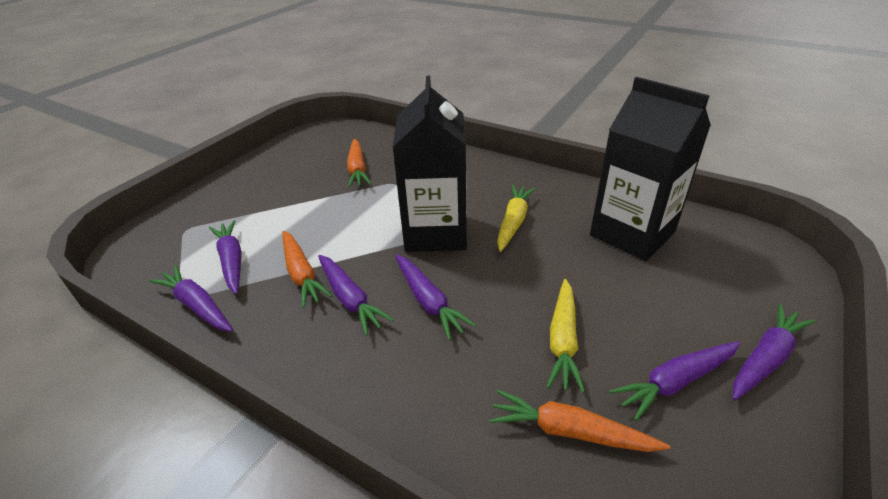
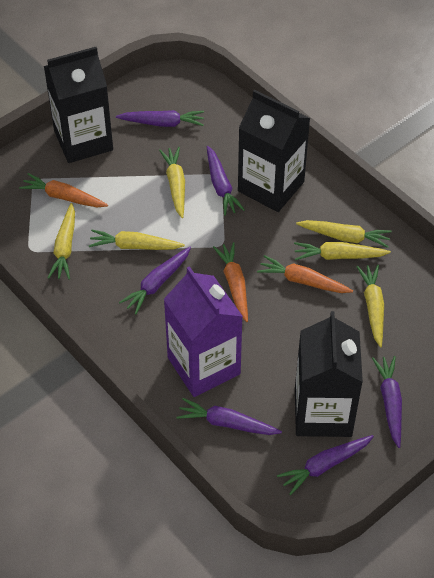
black carton: 2 -> 3
purple carton: 0 -> 1
yellow carrot: 2 -> 6

